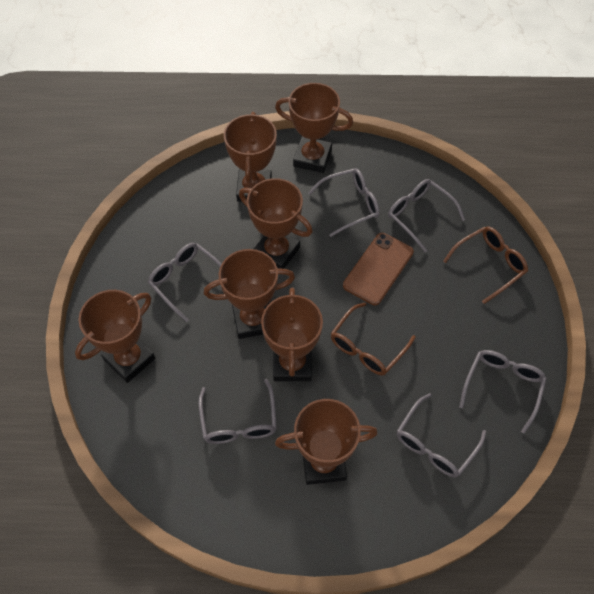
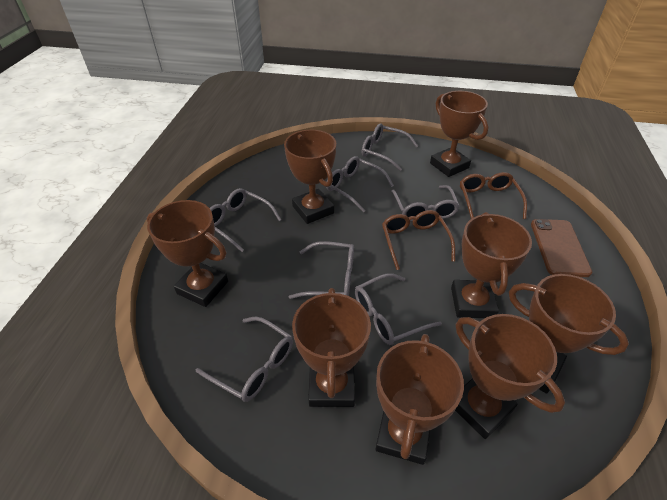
brown trophy: 7 -> 8
grey glasses: 6 -> 7

